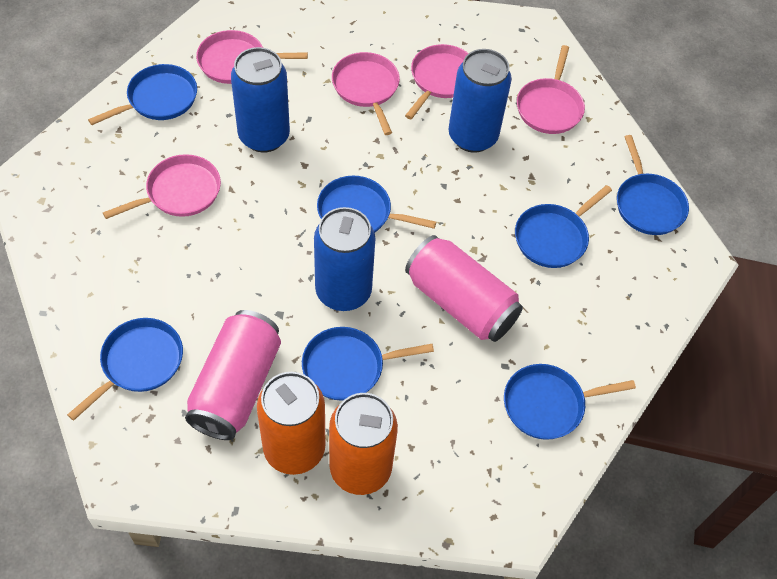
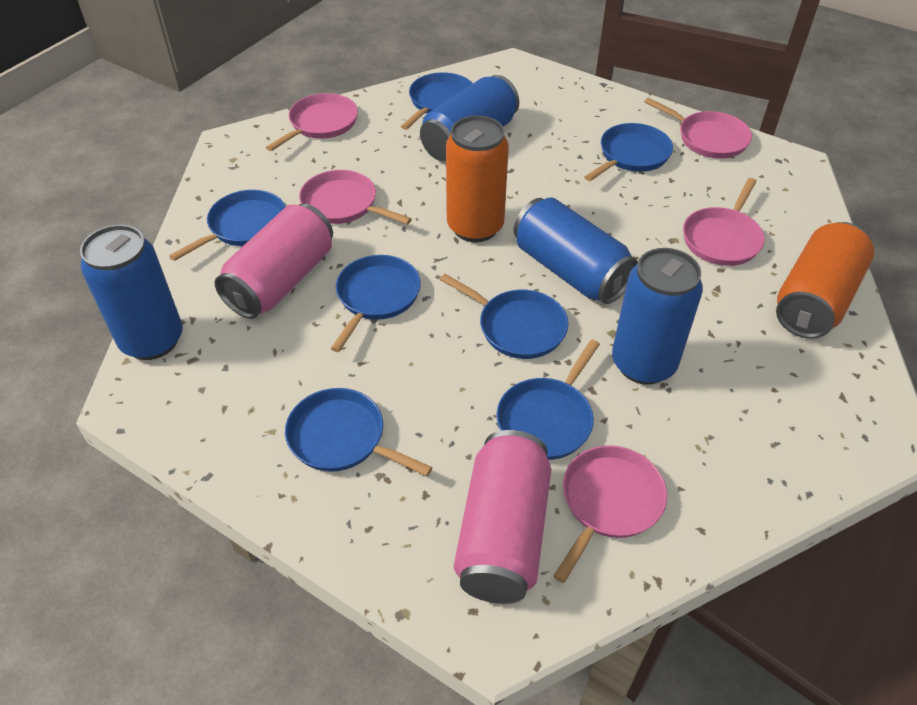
blue can: 3 -> 4

